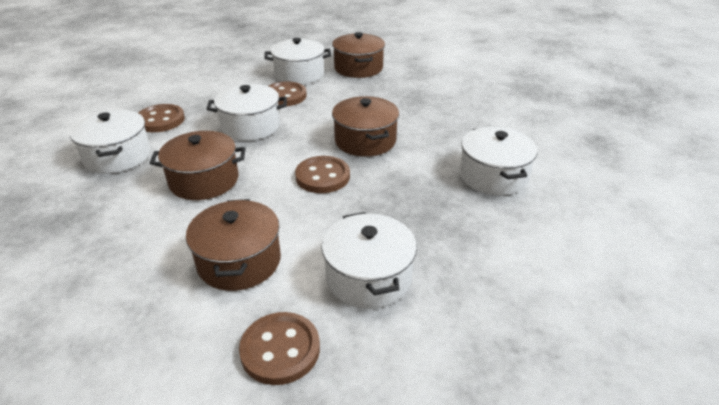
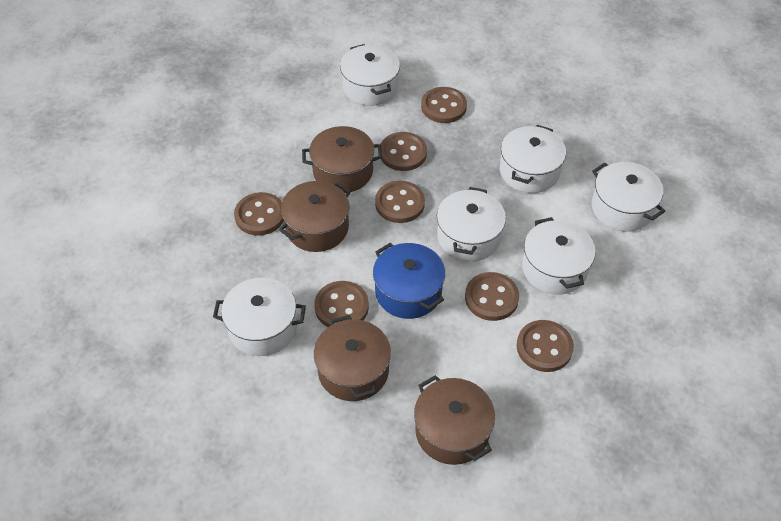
blue pot: 0 -> 1
brown button: 4 -> 7
white pot: 5 -> 6

